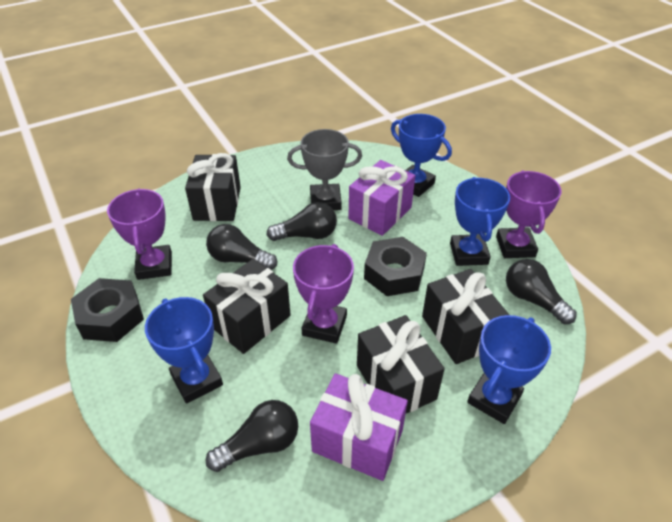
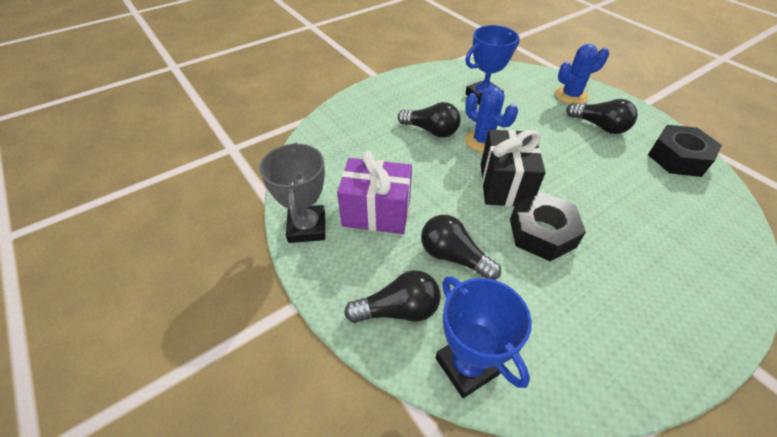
black gift: 4 -> 1
blue cactus: 0 -> 2
blue trophy: 4 -> 2
purple gift: 2 -> 1
purple trophy: 3 -> 0

